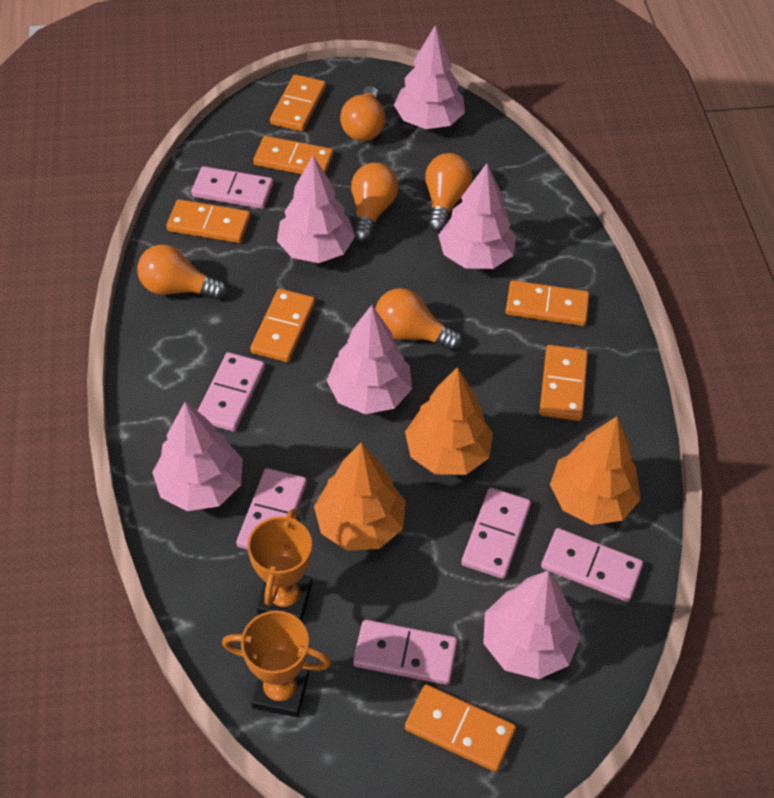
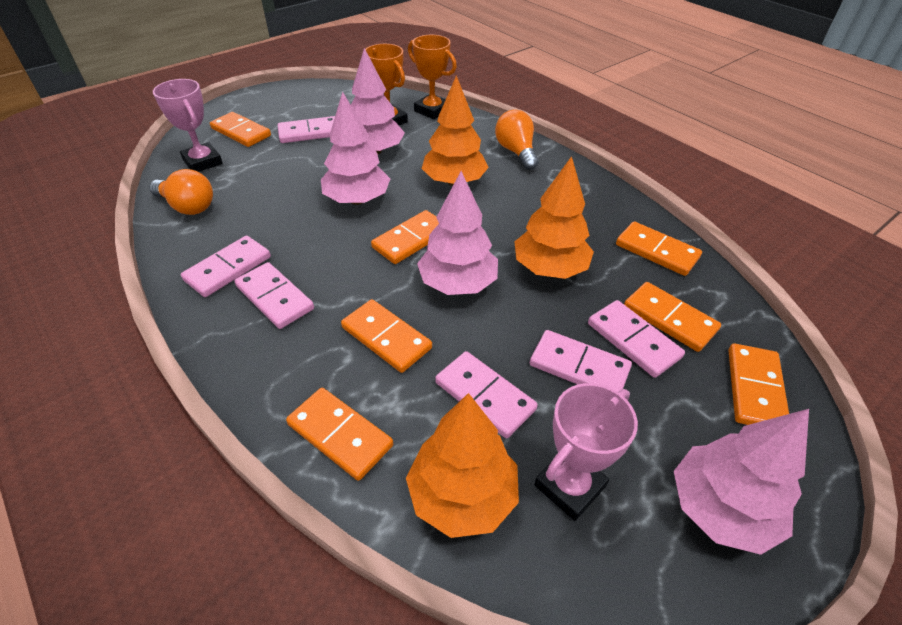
orange light bulb: 5 -> 2
pink tree: 6 -> 4
pink trophy: 0 -> 2

